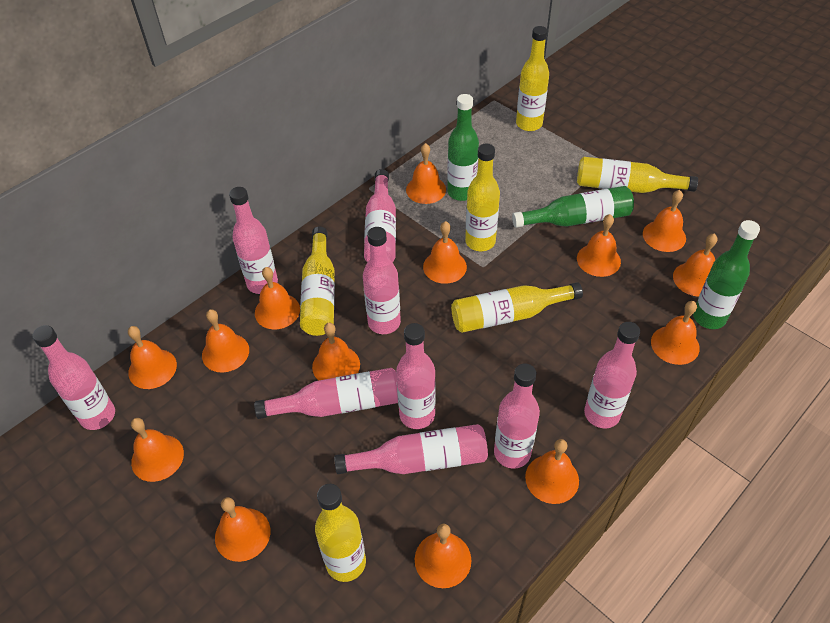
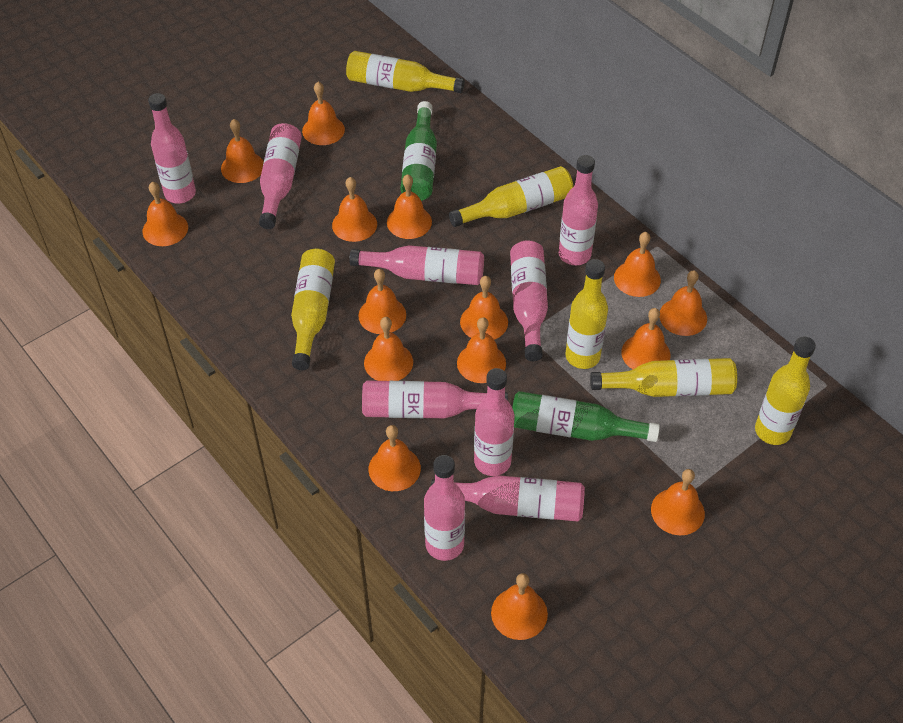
green bottle: 3 -> 2
orange bell: 14 -> 15

